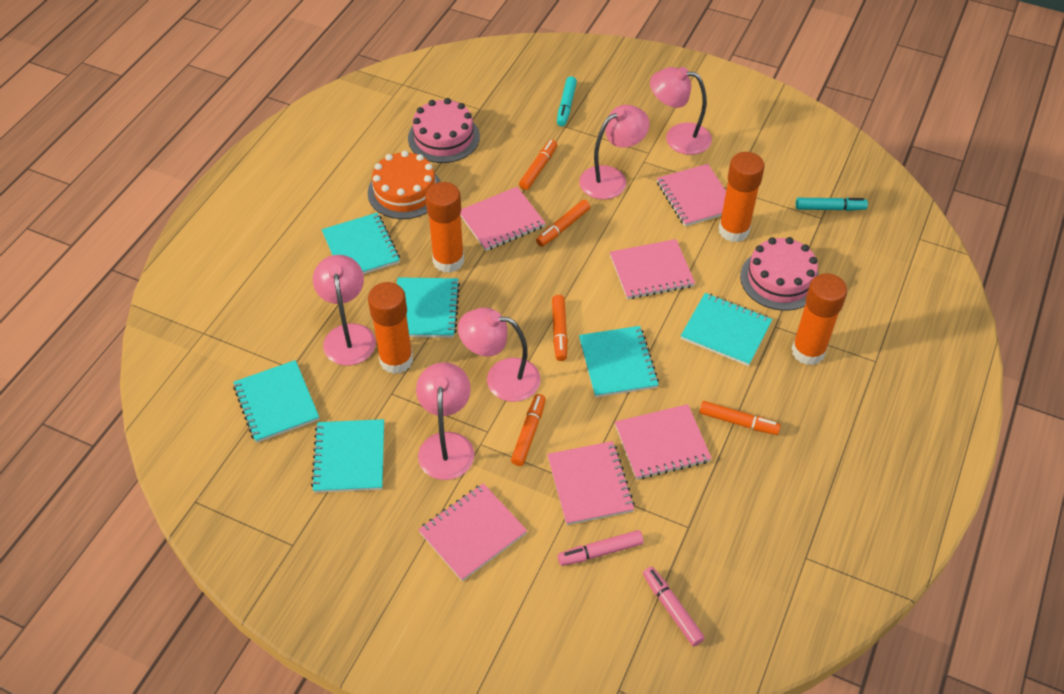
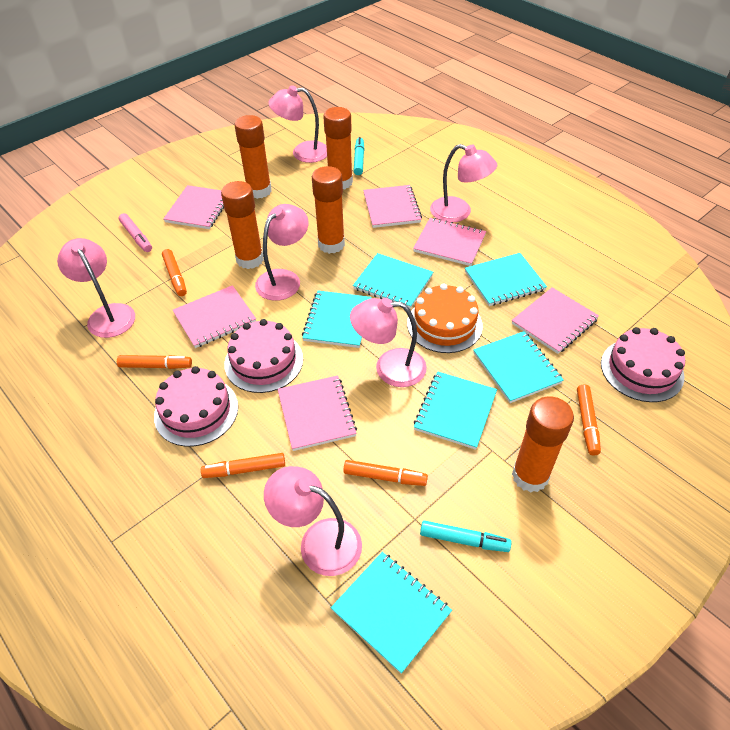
orange glue stick: 4 -> 5
pink cake: 2 -> 3
pink lamp: 5 -> 6
pink marker: 2 -> 1

